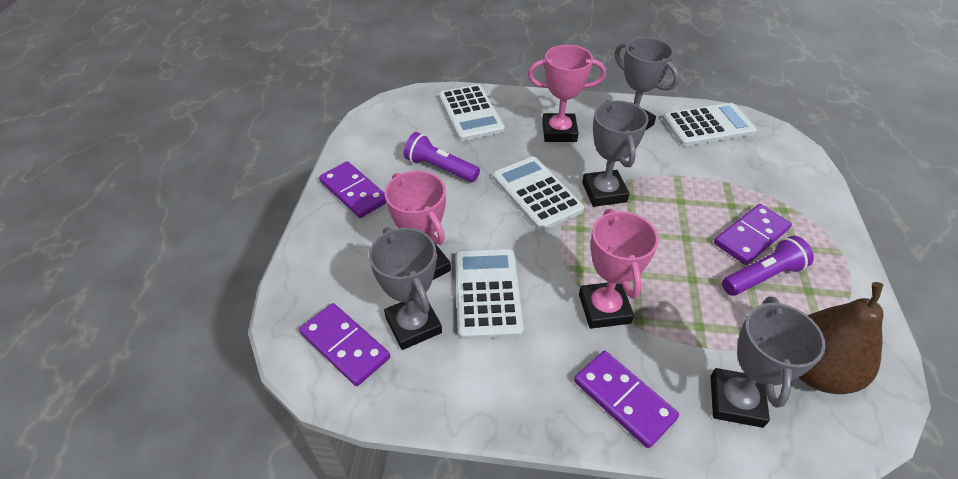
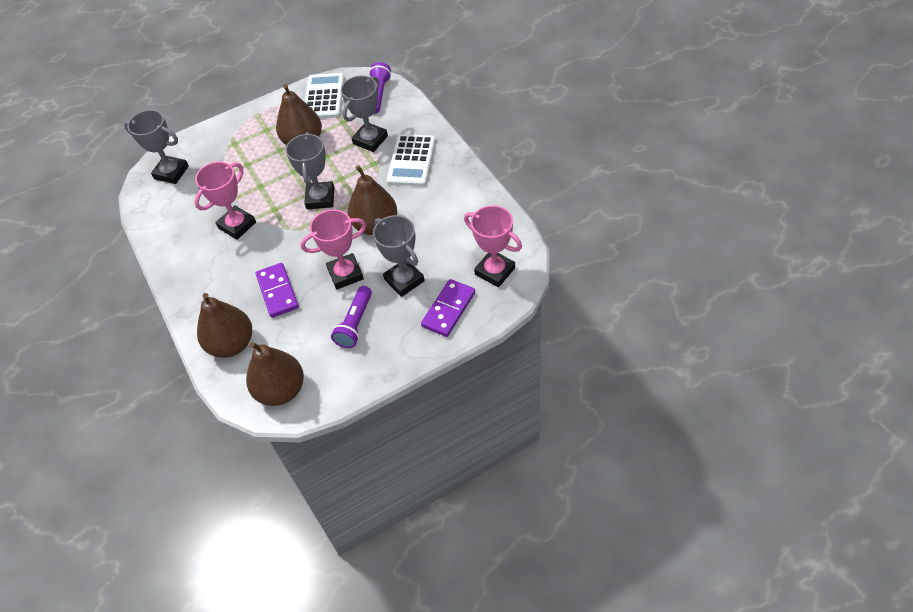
brown pear: 1 -> 4
purple domino: 4 -> 2
white calculator: 4 -> 2

